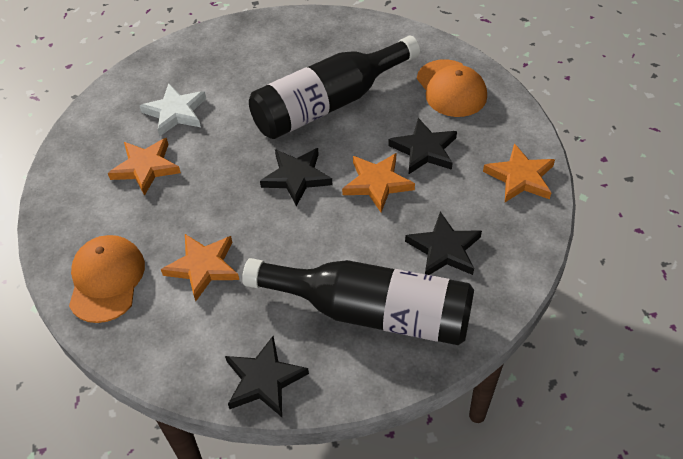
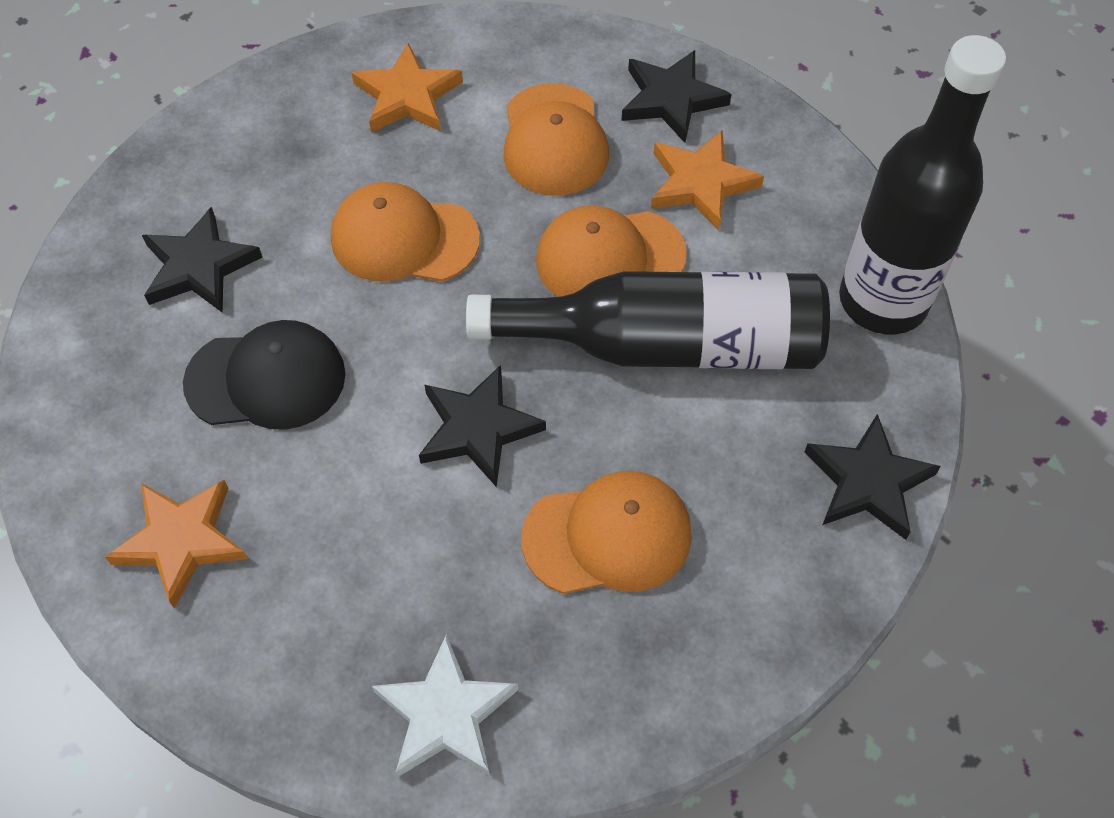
black cap: 0 -> 1
orange cap: 2 -> 4
orange star: 4 -> 3

